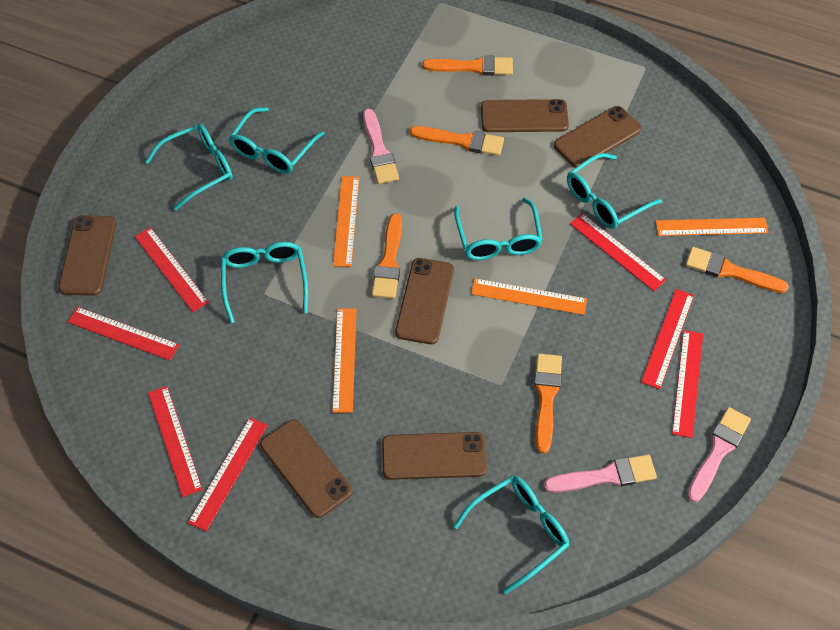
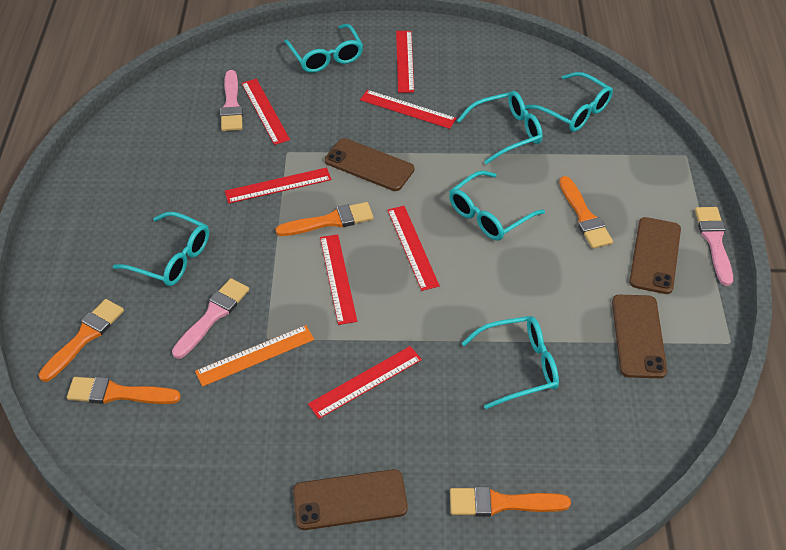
brown phone: 6 -> 4
orange ruler: 4 -> 1

